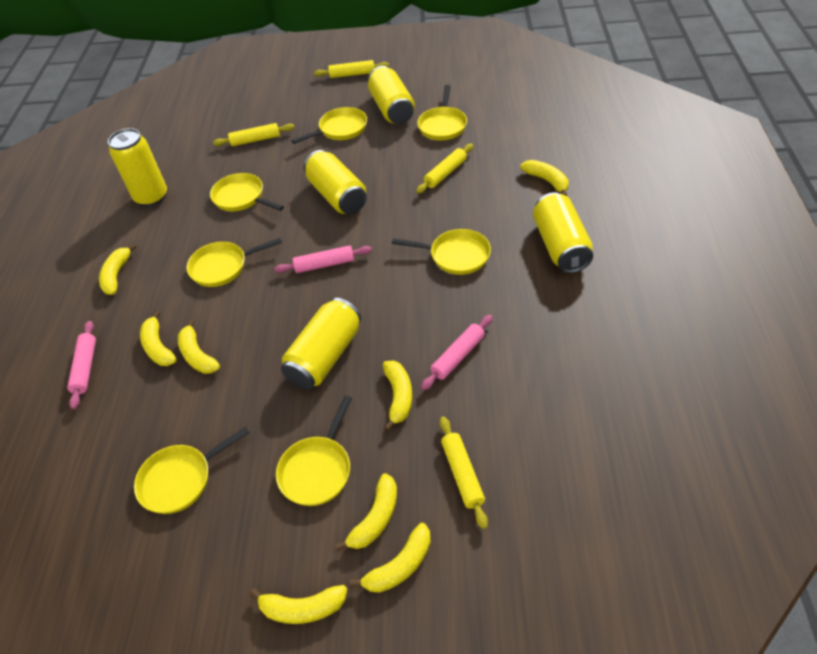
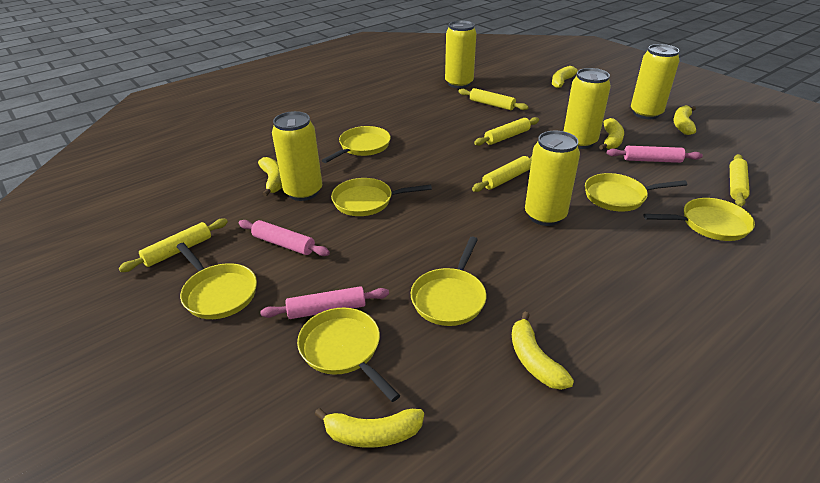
yellow banana: 8 -> 6
yellow rolling pin: 4 -> 5

